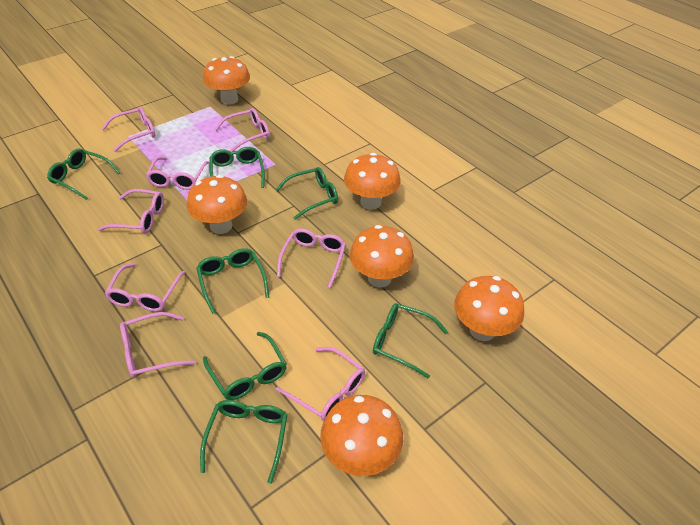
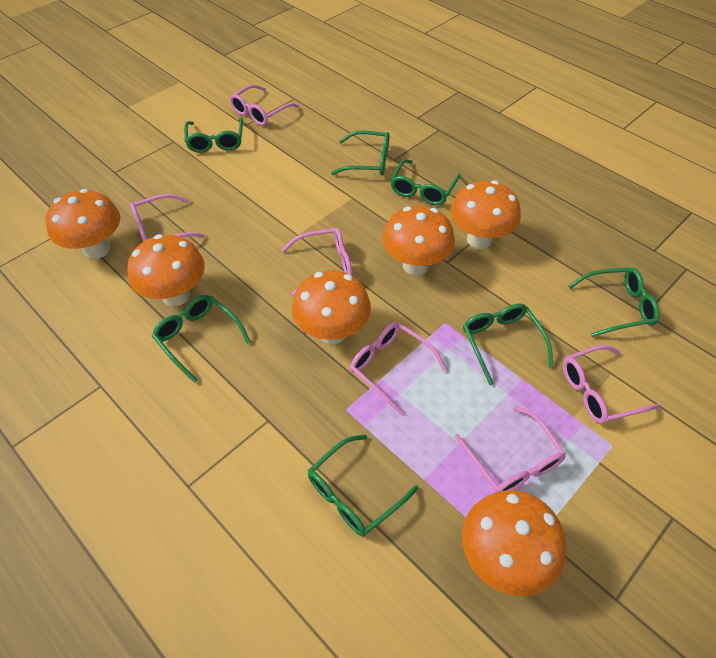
pink glasses: 8 -> 6

